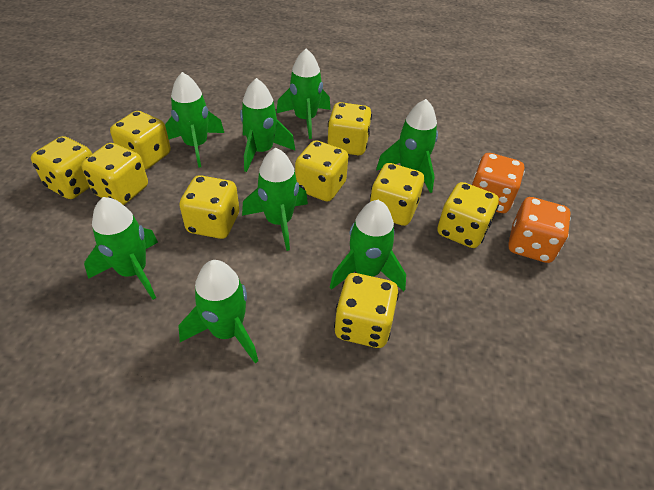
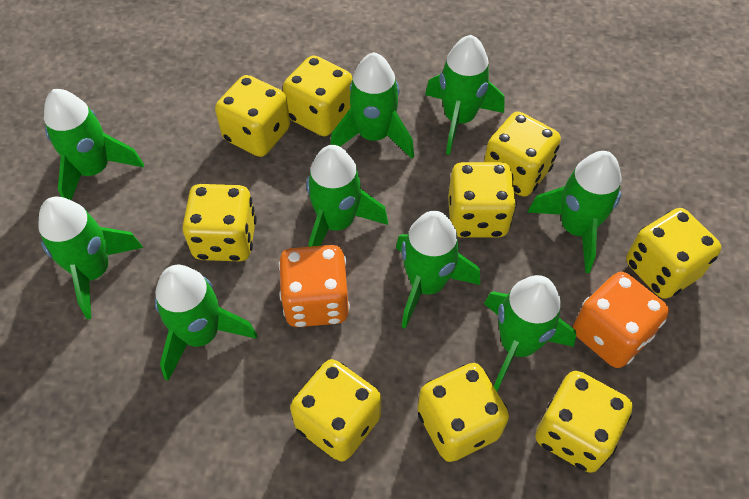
green rocket: 8 -> 9

